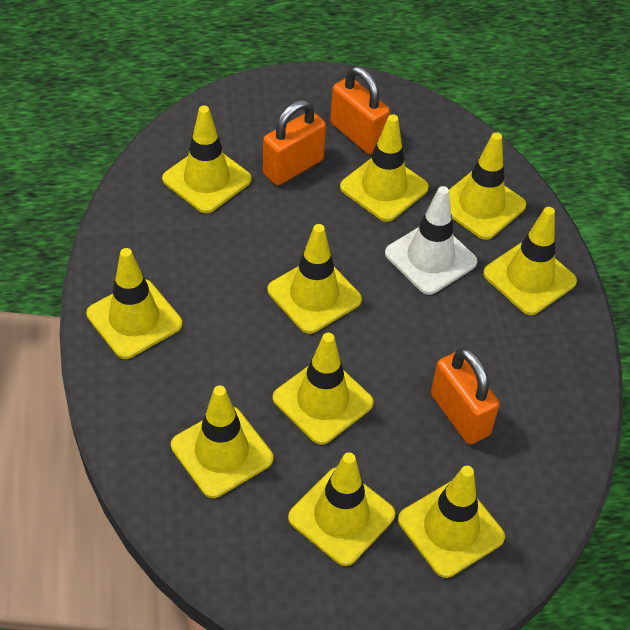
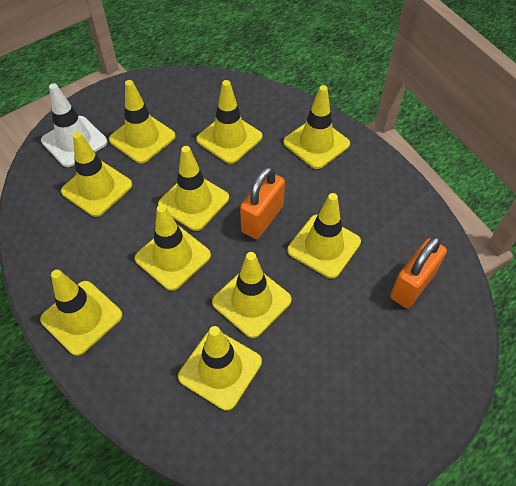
orange padlock: 3 -> 2

